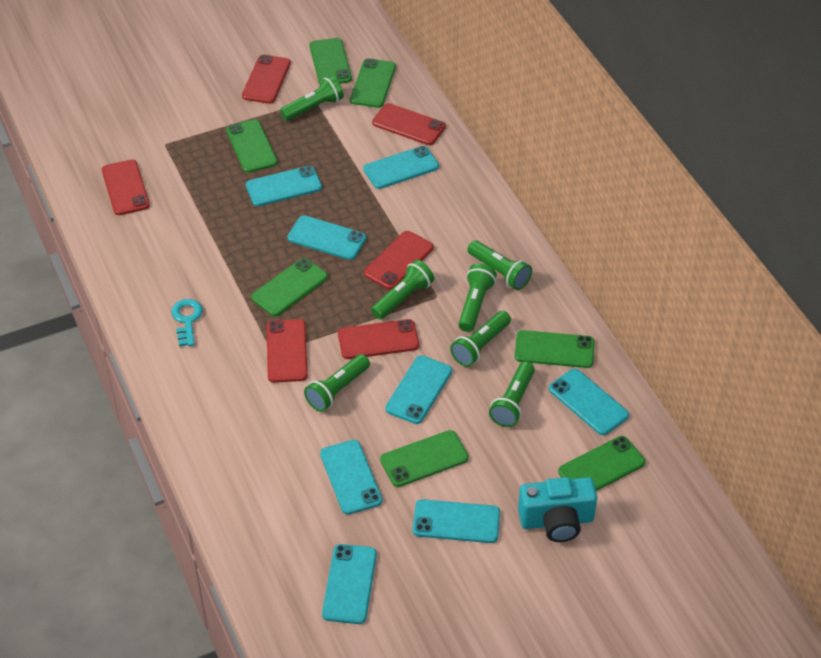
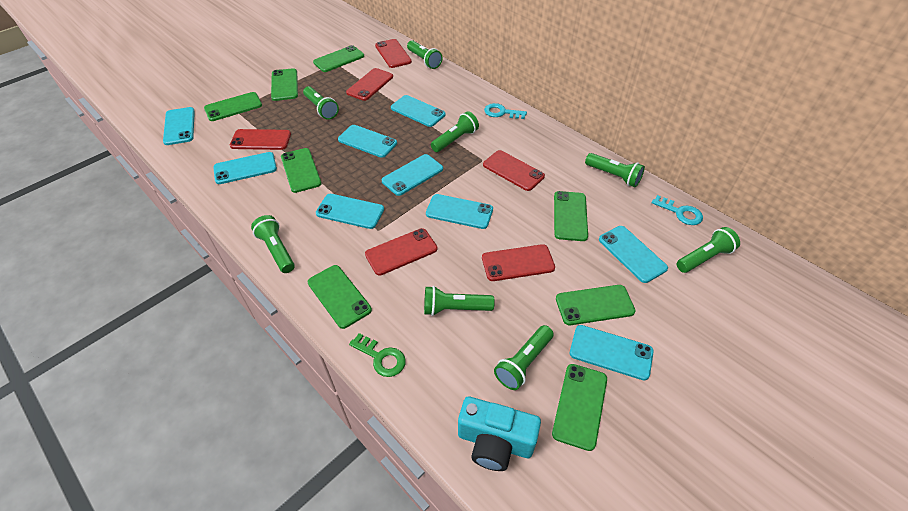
green flashlight: 7 -> 8
green key: 0 -> 1
green phone: 7 -> 8
turquoise key: 1 -> 2
turquoise phone: 8 -> 9

